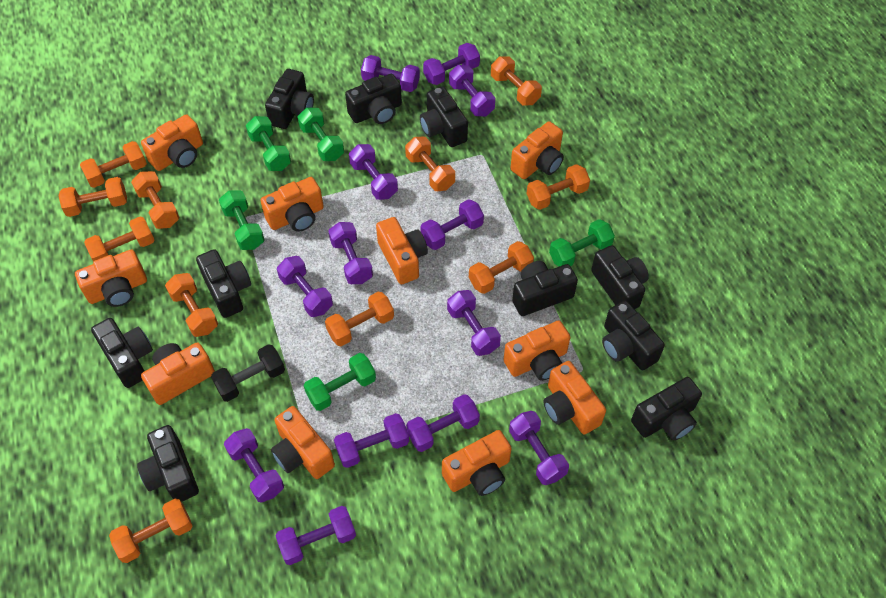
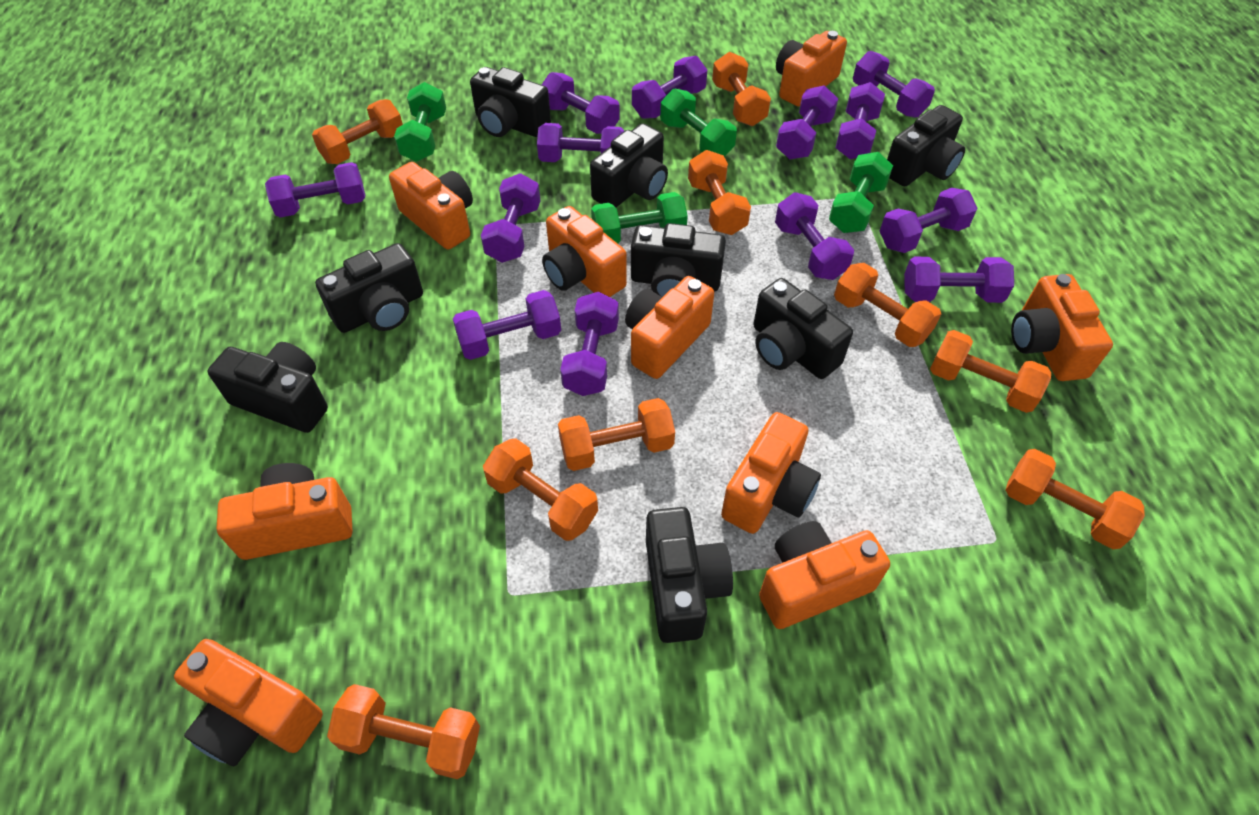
black camera: 10 -> 8
black dumbbell: 1 -> 0
green dumbbell: 5 -> 4
orange camera: 10 -> 9
orange dumbbell: 11 -> 9

